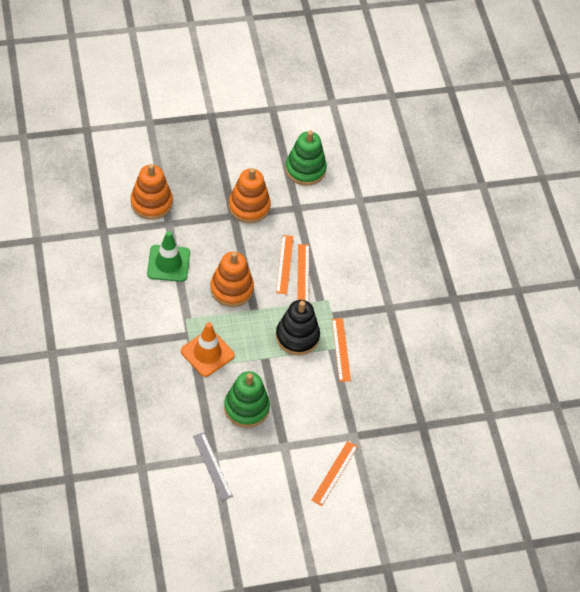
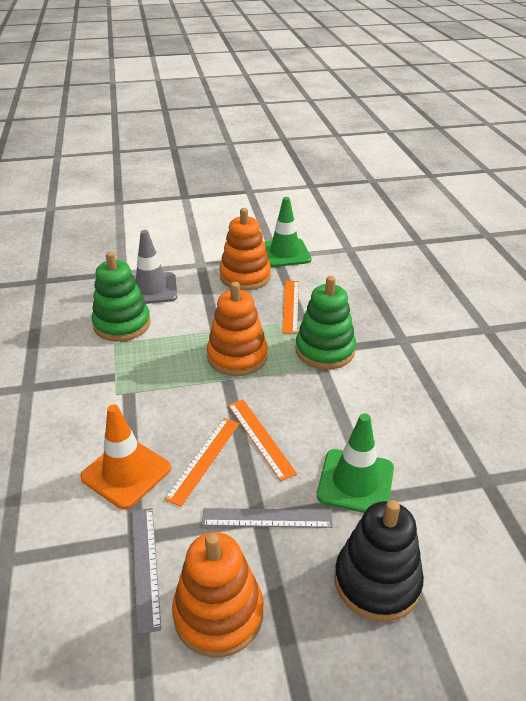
green traffic cone: 1 -> 2
grey ruler: 1 -> 2
grey traffic cone: 0 -> 1
orange ruler: 4 -> 3

